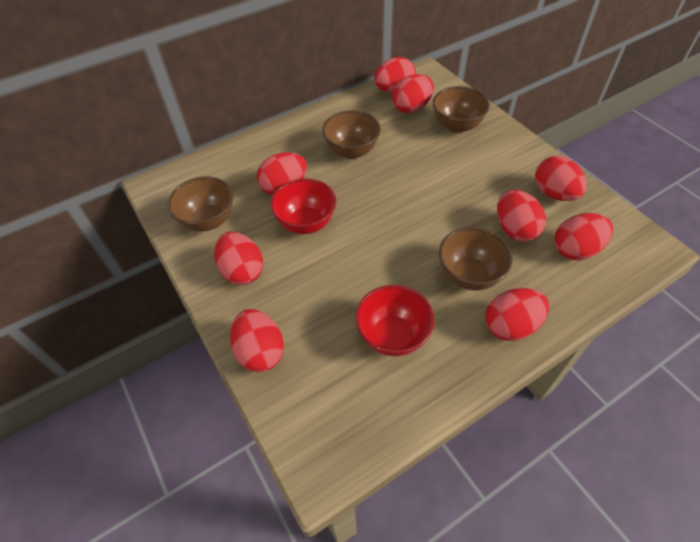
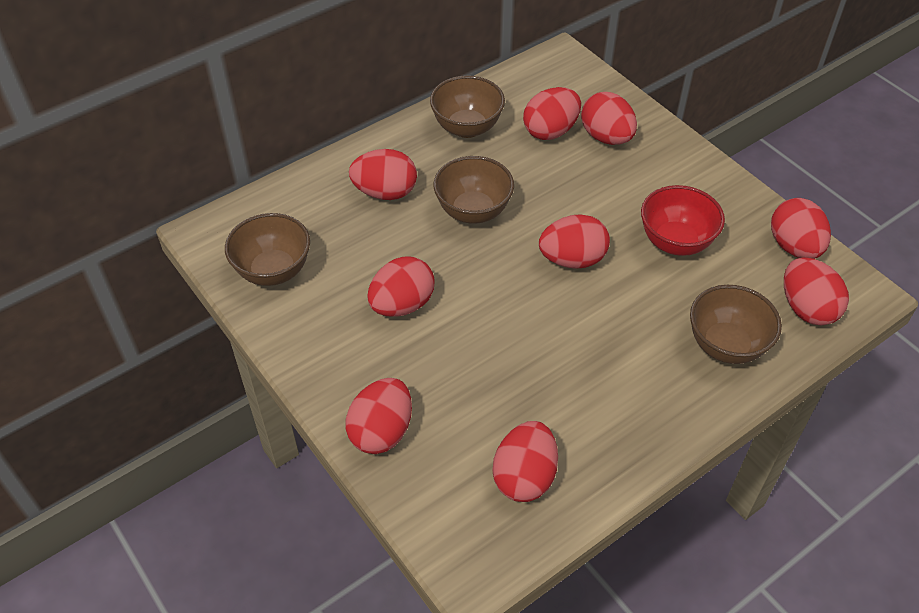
red bowl: 2 -> 1

